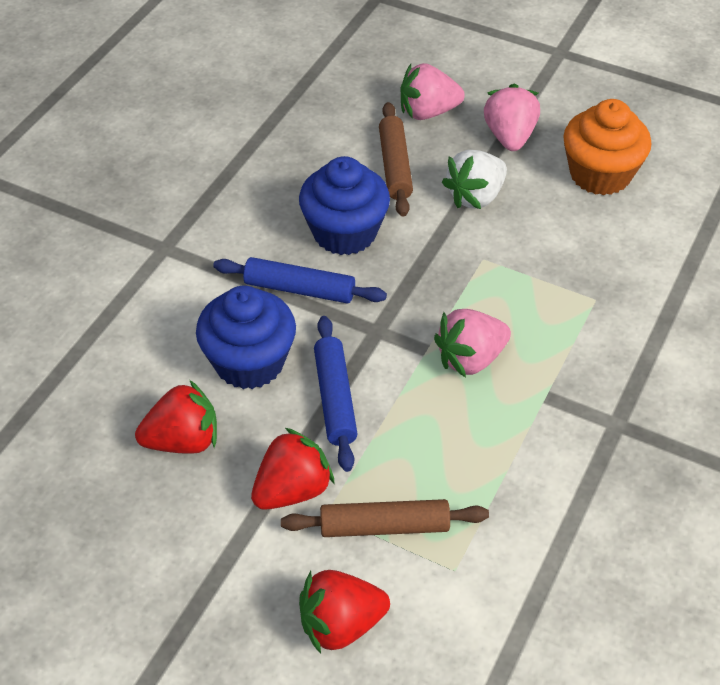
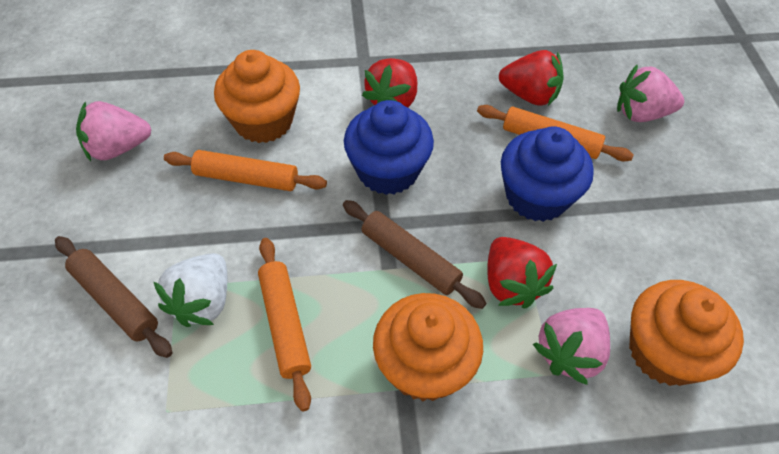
blue rolling pin: 2 -> 0
orange cupcake: 1 -> 3
orange rolling pin: 0 -> 3

